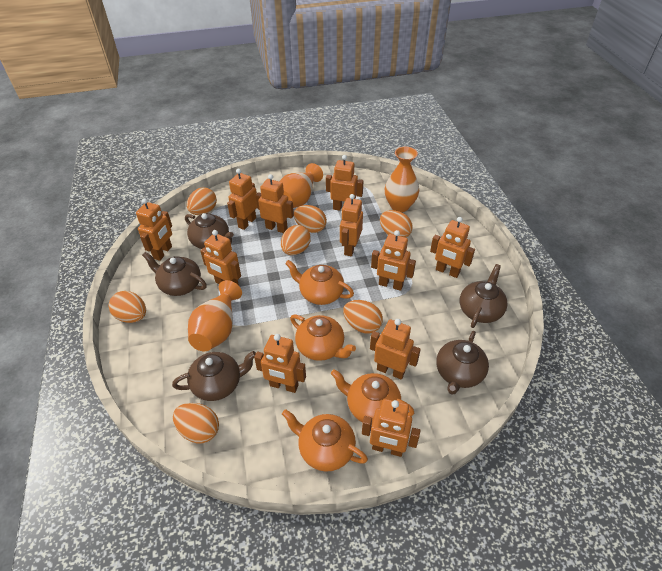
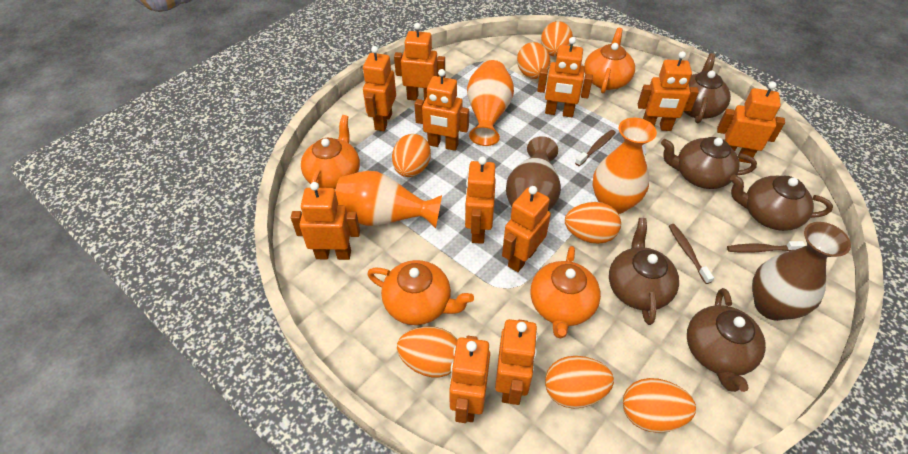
brown toothbrush: 0 -> 3
brown vase: 0 -> 2

